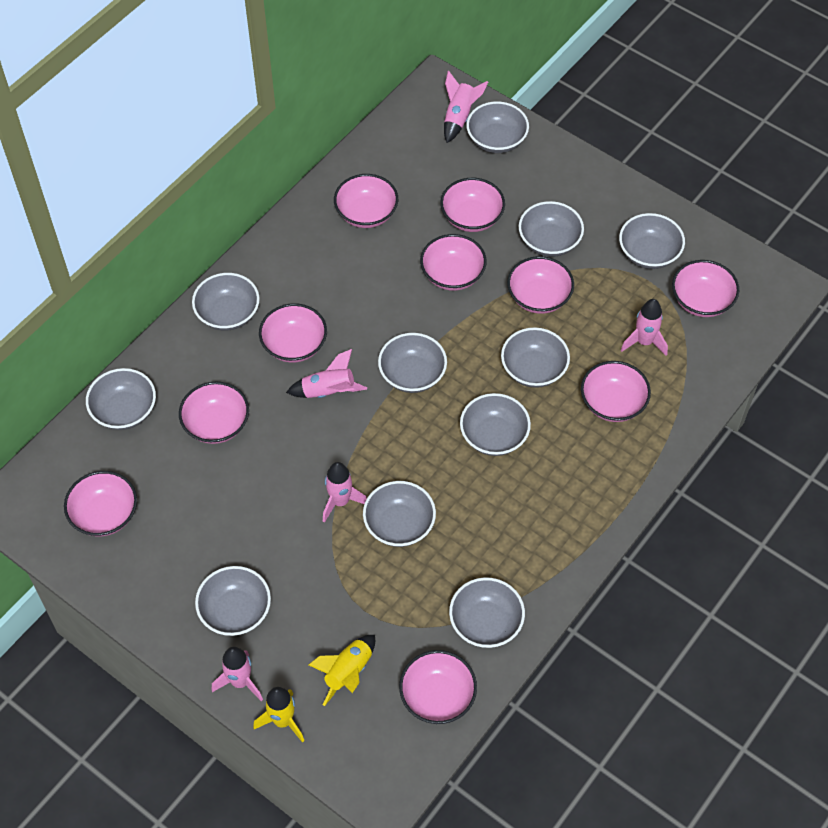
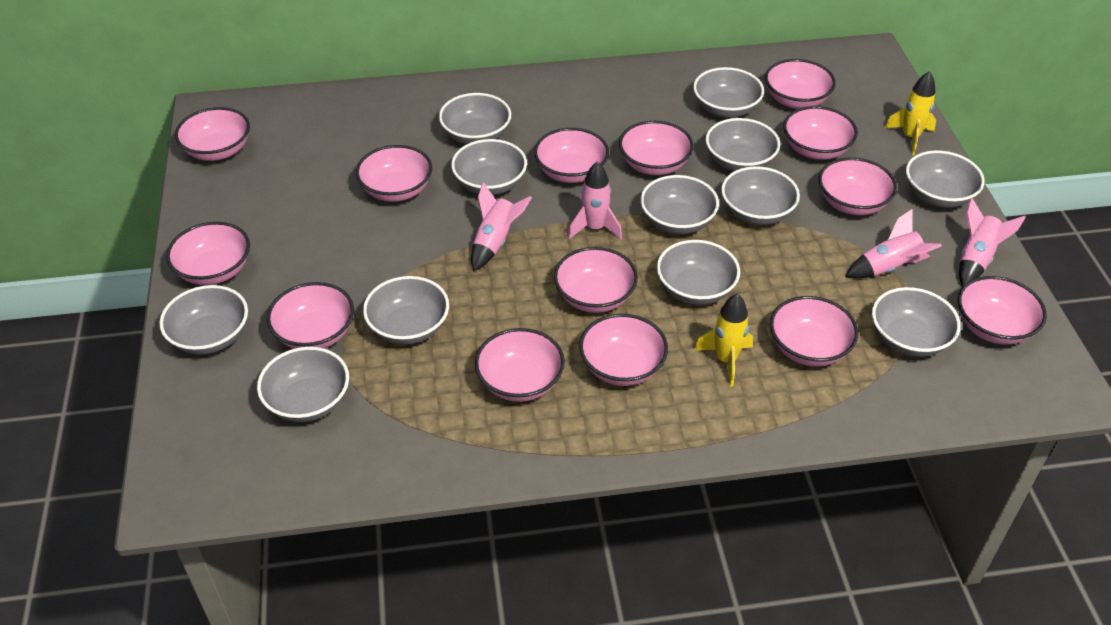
grey bowl: 11 -> 12
pink bowl: 10 -> 14
pink rocket: 5 -> 4

